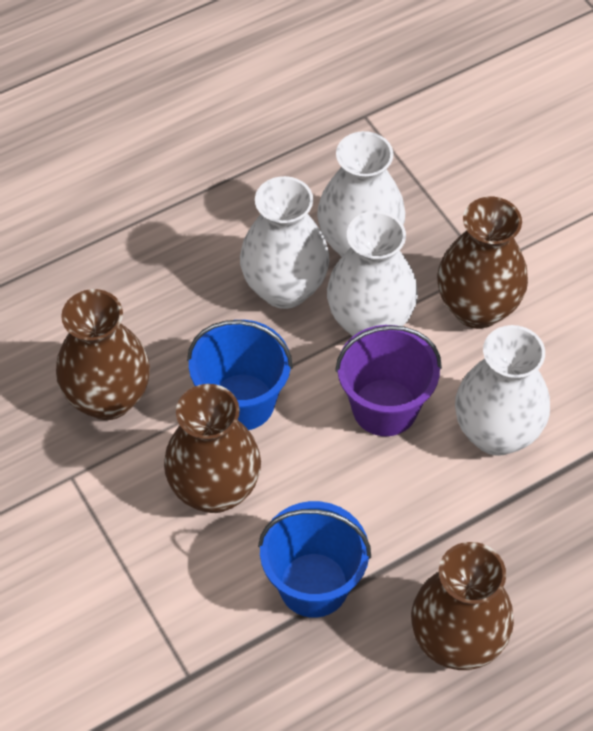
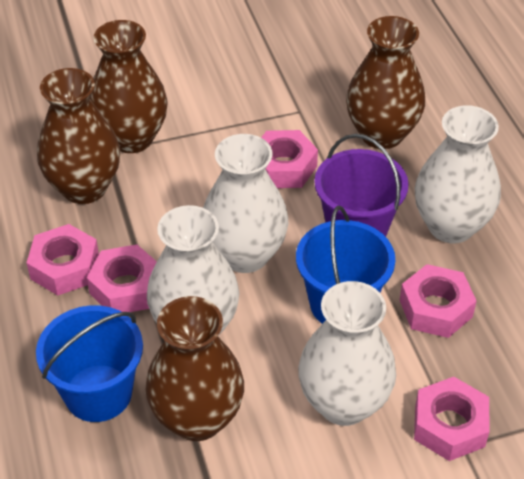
pink nut: 0 -> 5

